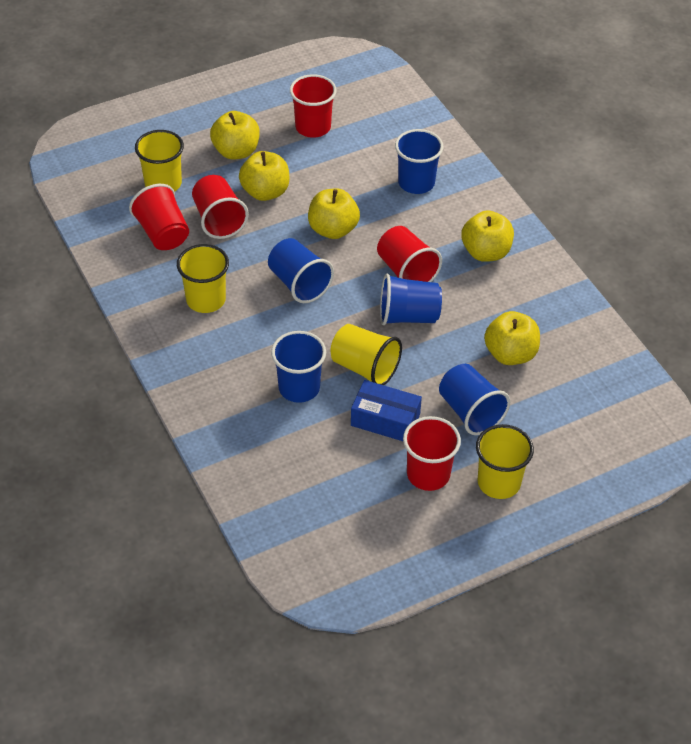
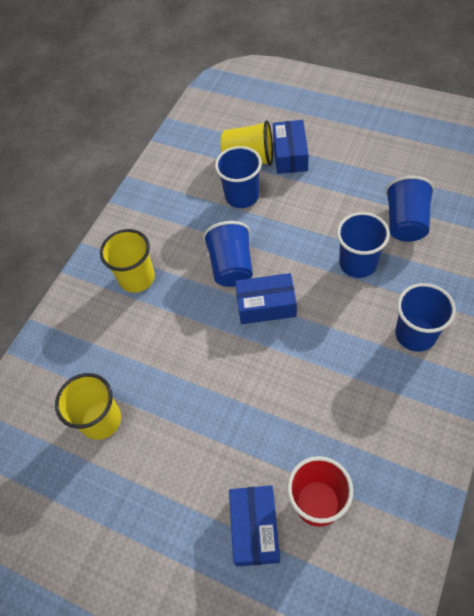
blue box: 1 -> 3
red cup: 5 -> 1
yellow apple: 5 -> 0
yellow cup: 4 -> 3

